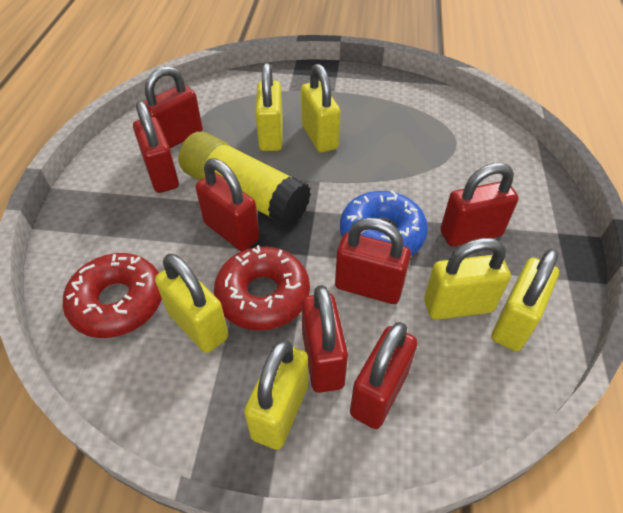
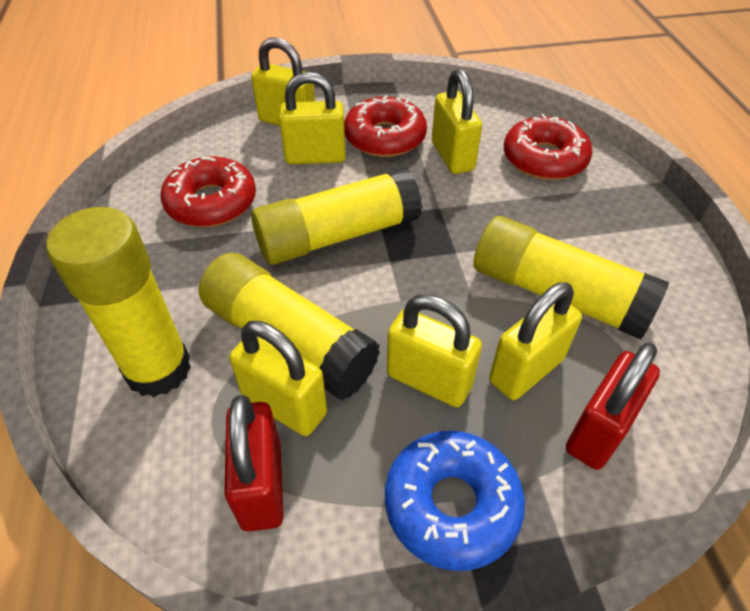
red donut: 2 -> 3
red padlock: 7 -> 2
yellow glue stick: 1 -> 4

